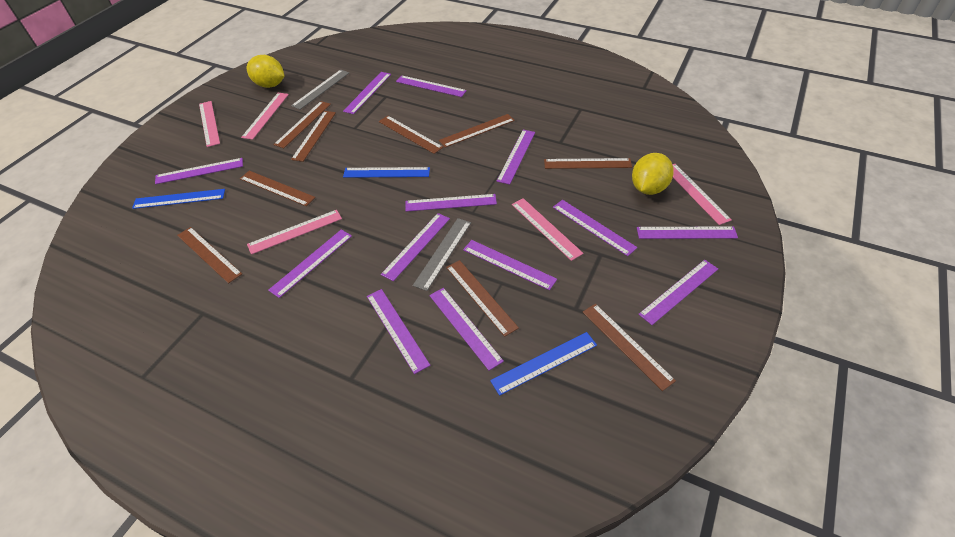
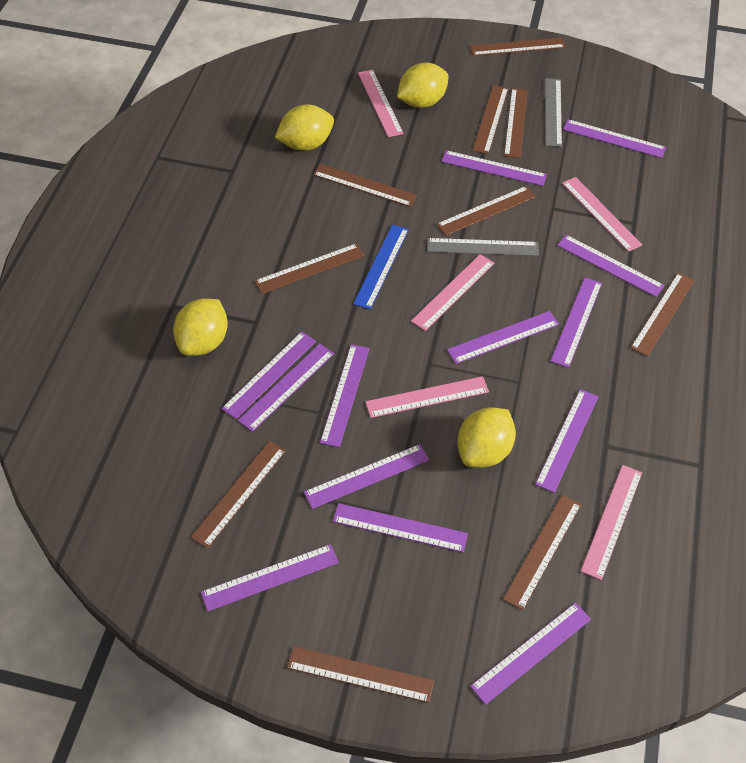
blue ruler: 3 -> 1
brown ruler: 9 -> 10
yellow lemon: 2 -> 4

